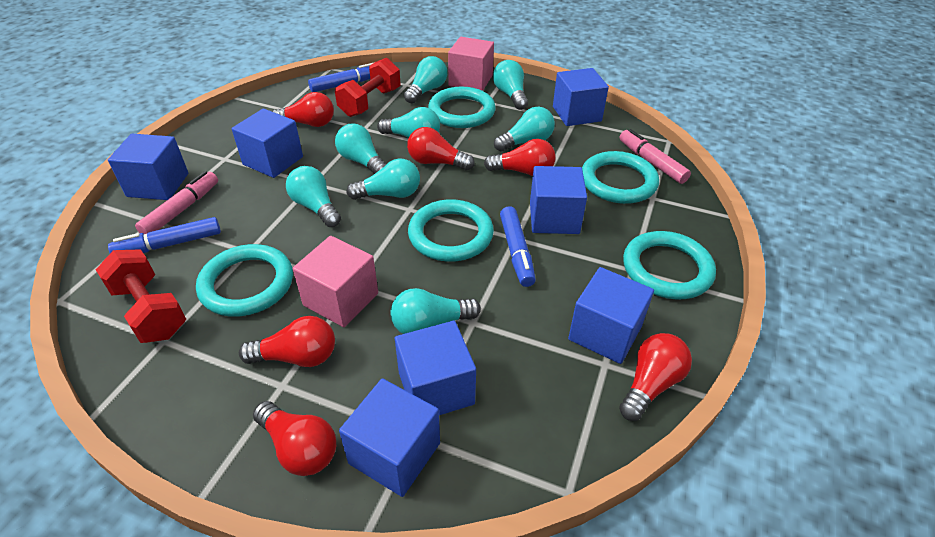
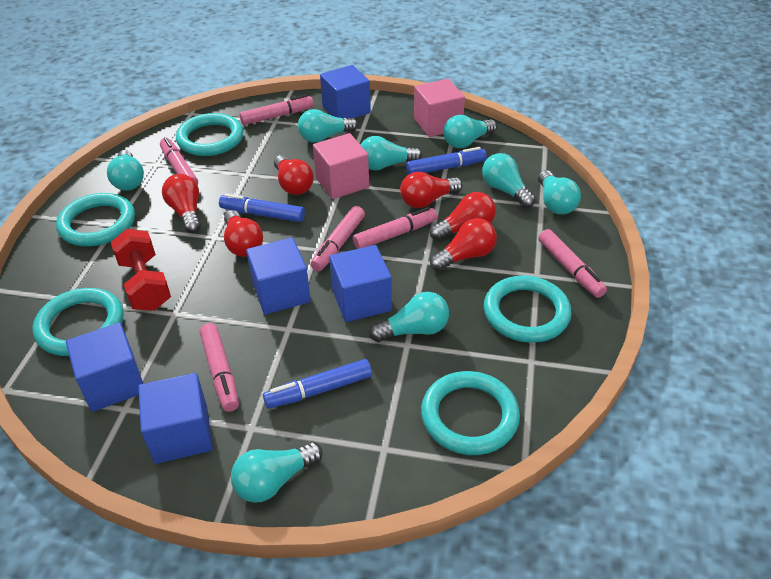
blue cube: 7 -> 5
pink marker: 2 -> 6
red dumbbell: 2 -> 1

